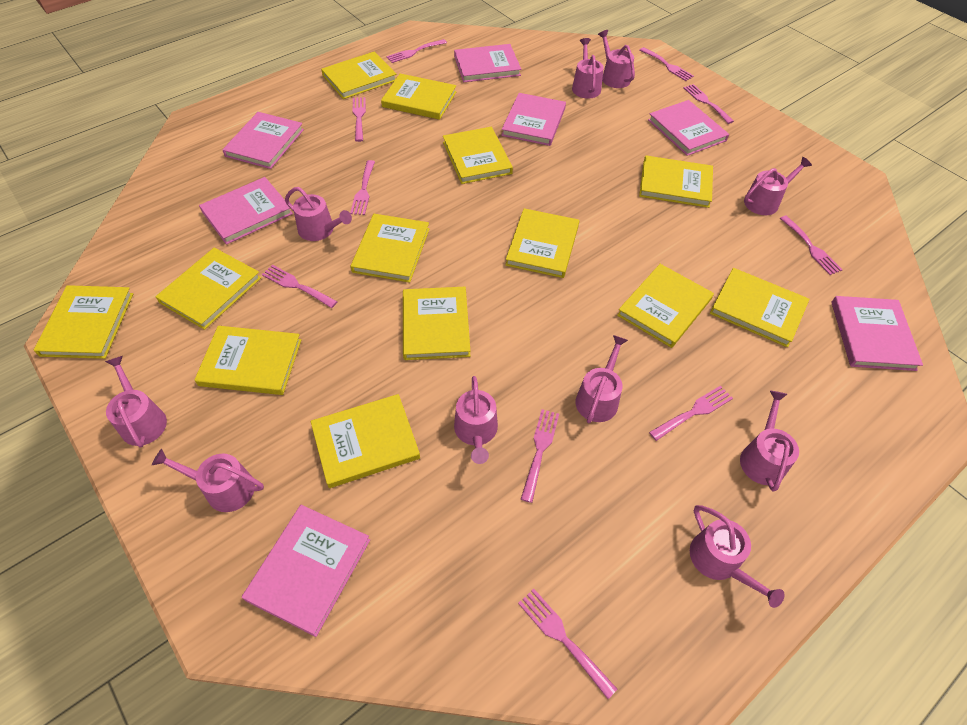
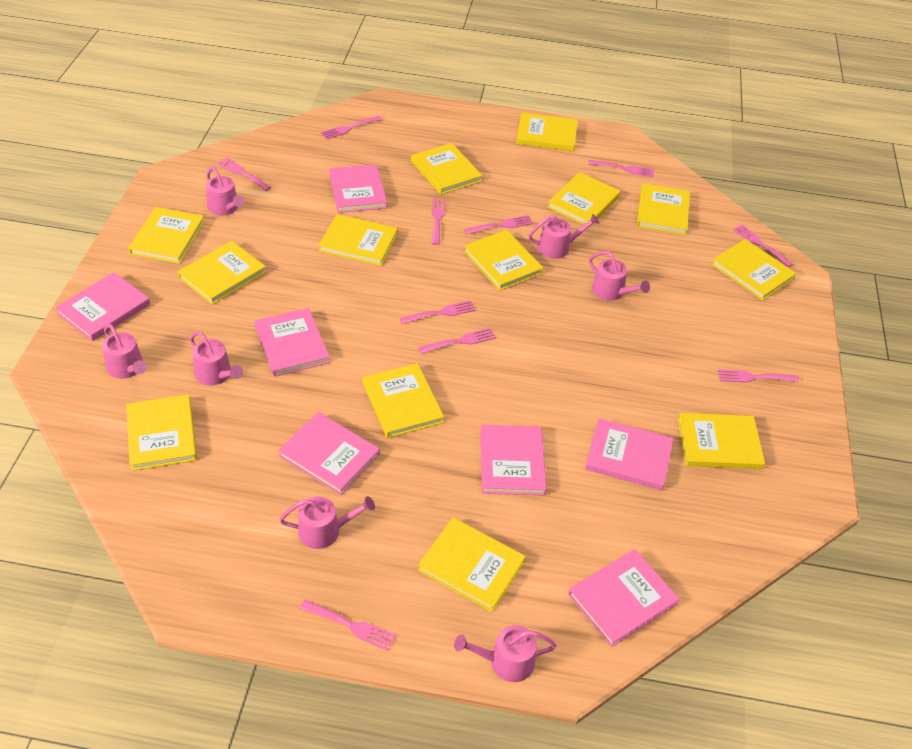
pink watering can: 10 -> 7

